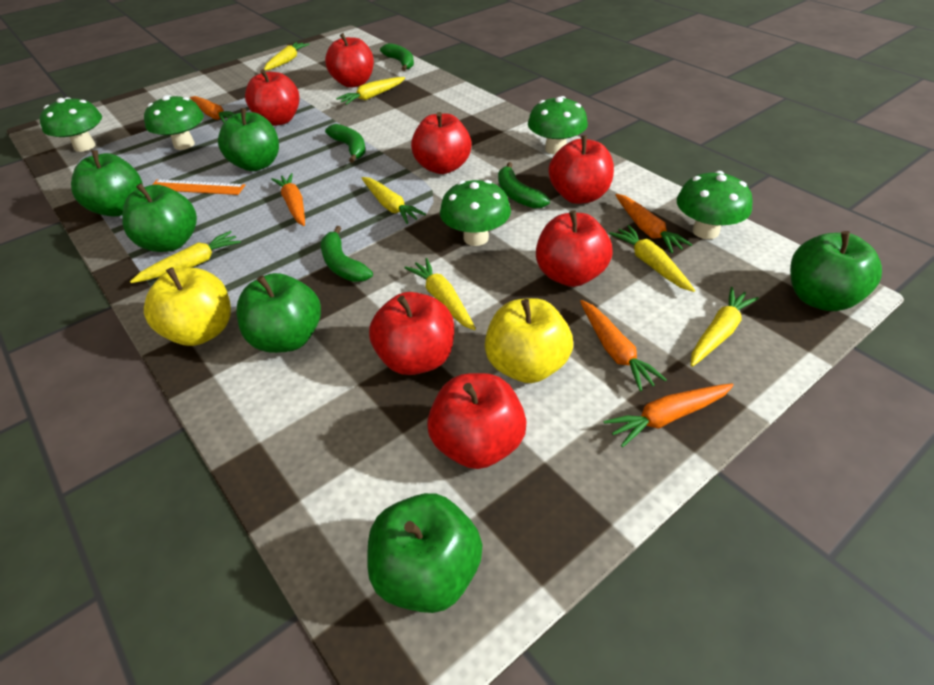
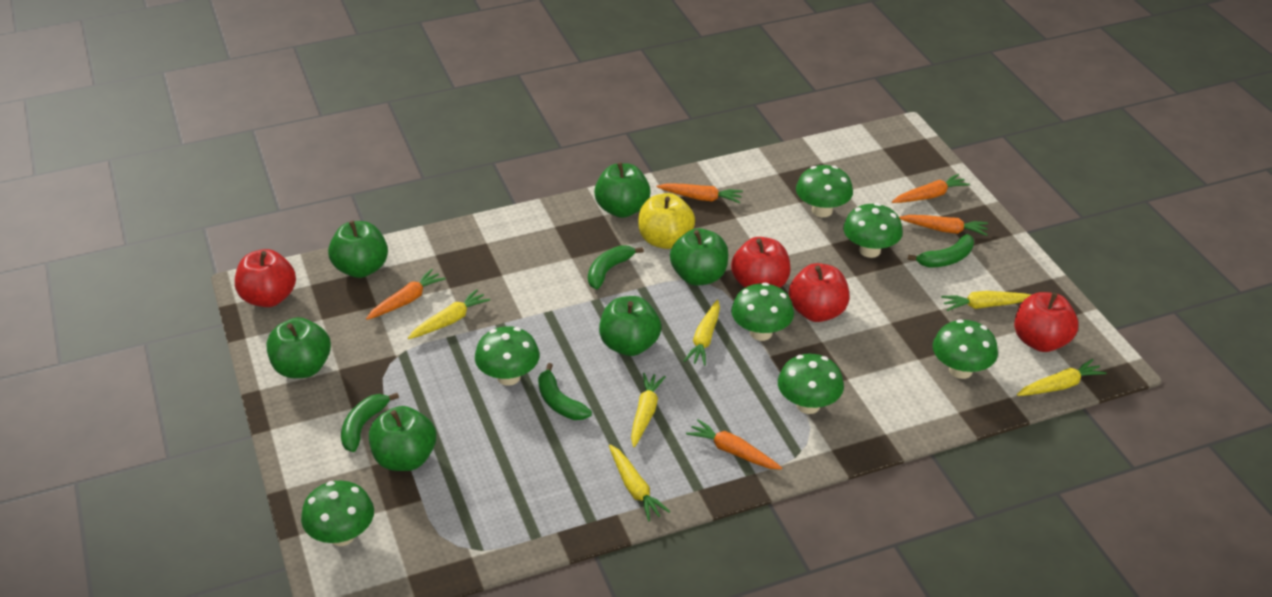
green mushroom: 5 -> 7
orange ruler: 1 -> 0
red apple: 7 -> 4
yellow apple: 2 -> 1
yellow carrot: 7 -> 6

